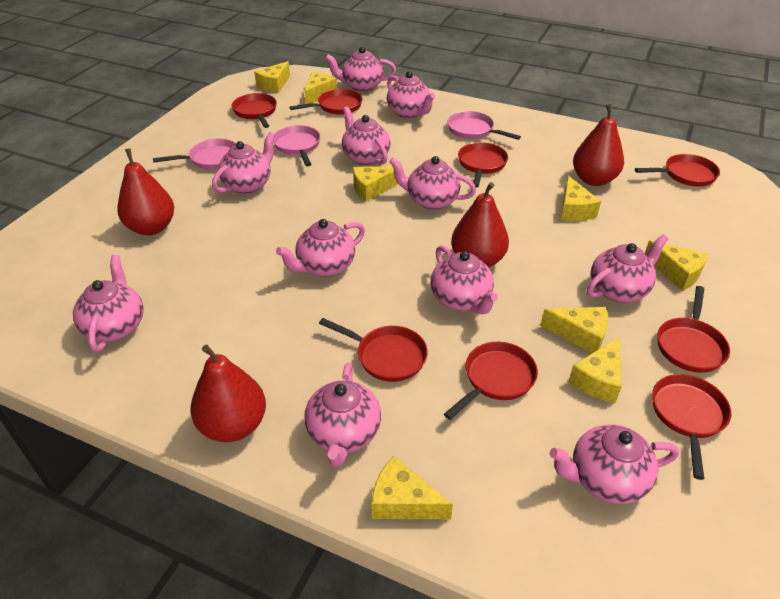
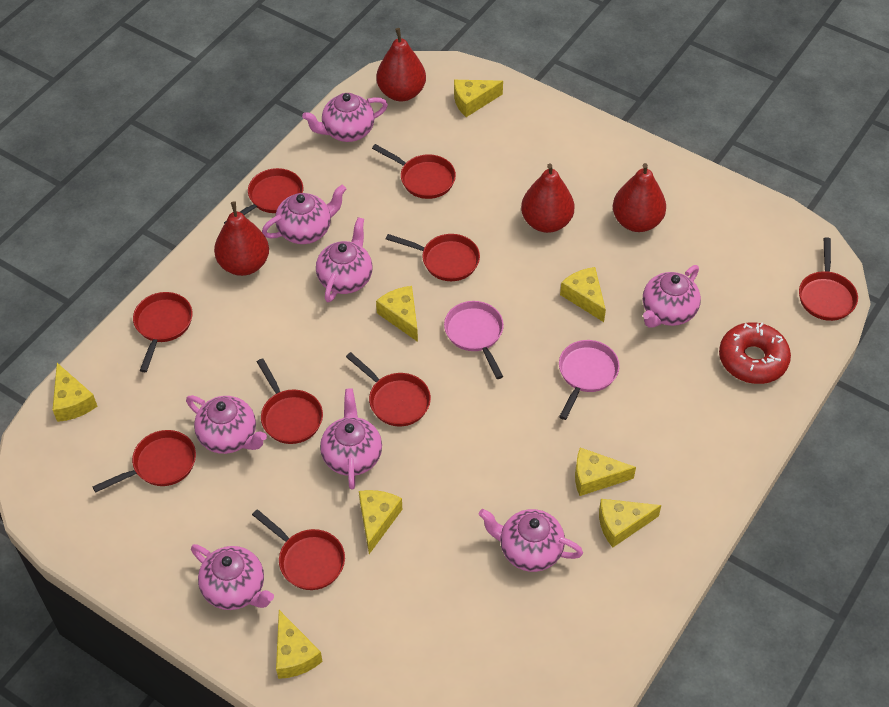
pink pan: 3 -> 2
pink teapot: 11 -> 8
red donut: 0 -> 1
red pan: 8 -> 9

